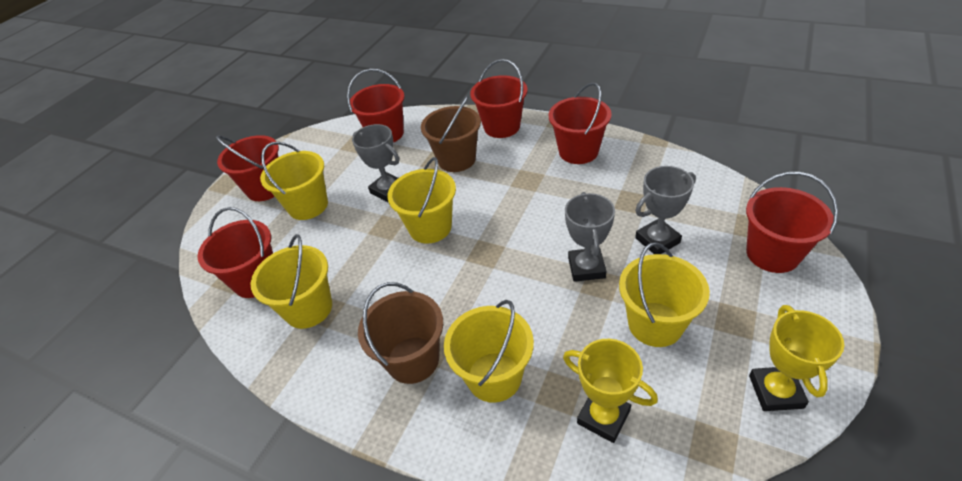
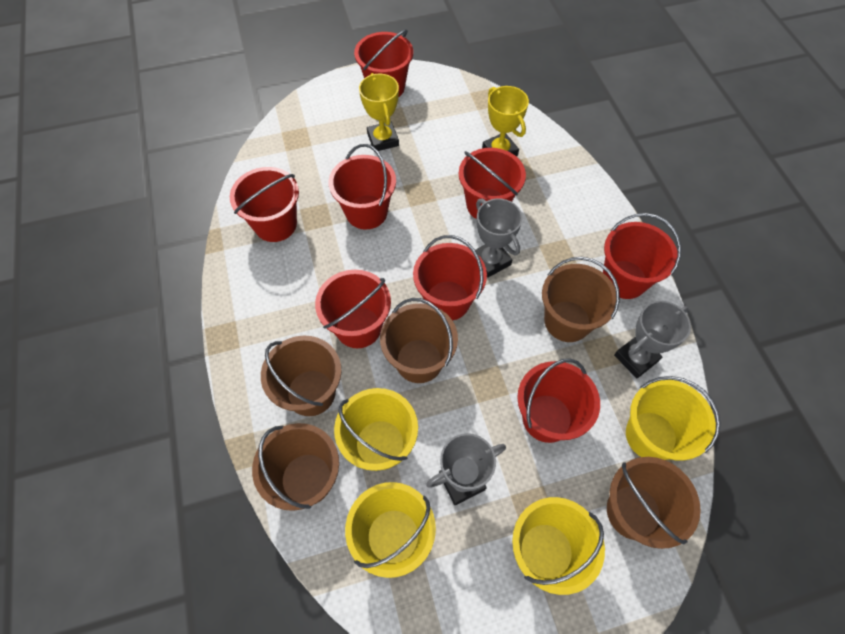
brown bucket: 2 -> 5
red bucket: 6 -> 8
yellow bucket: 5 -> 4

